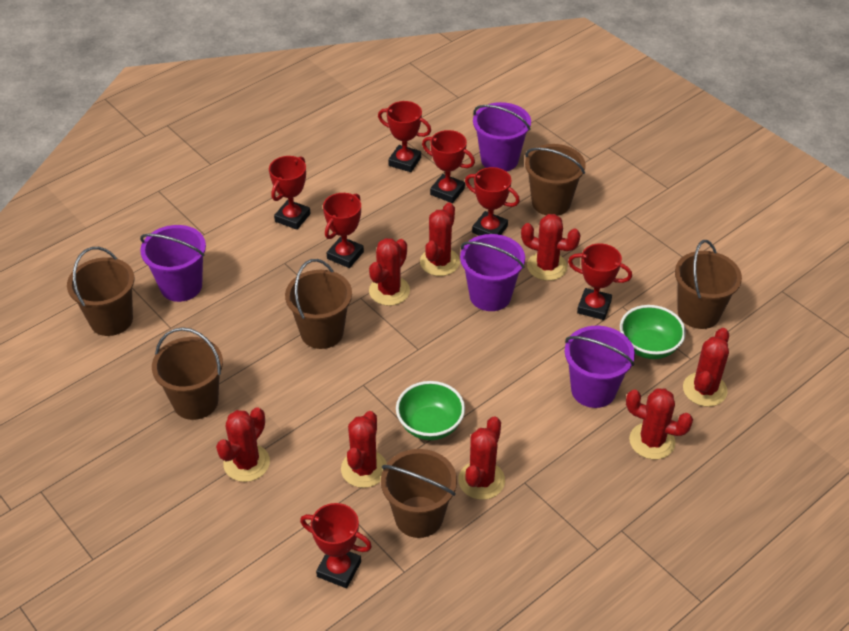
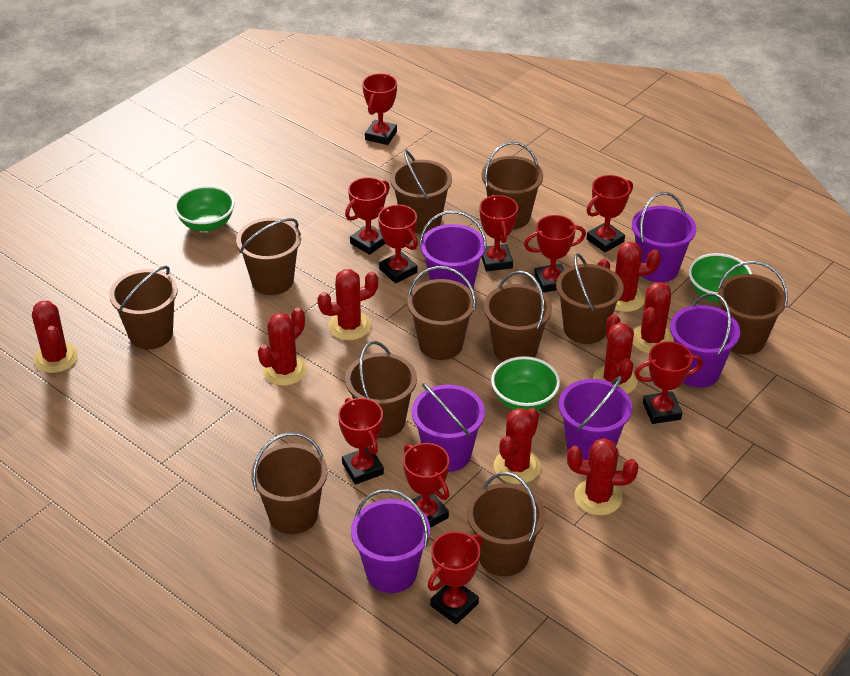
brown bucket: 6 -> 11
green bowl: 2 -> 3
purple bucket: 4 -> 6
red trophy: 7 -> 10

